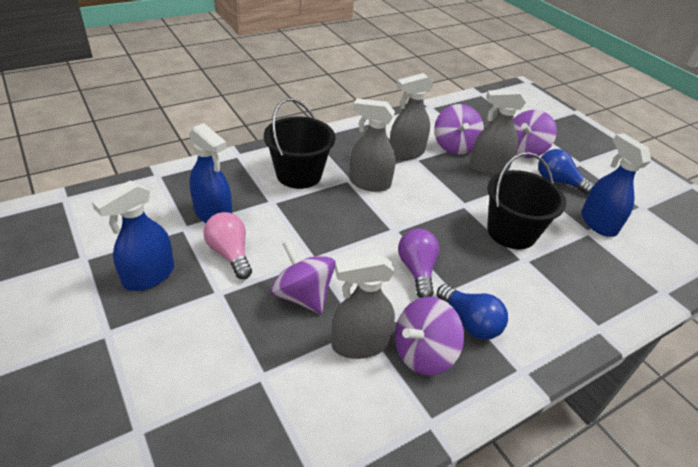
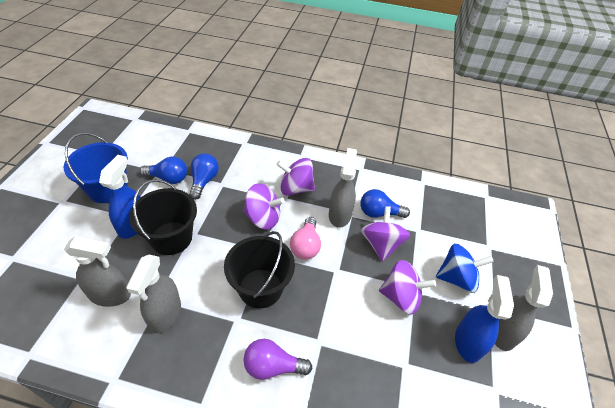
blue bucket: 0 -> 1
blue light bulb: 2 -> 3
blue spinning top: 0 -> 1
blue spray bottle: 3 -> 2

